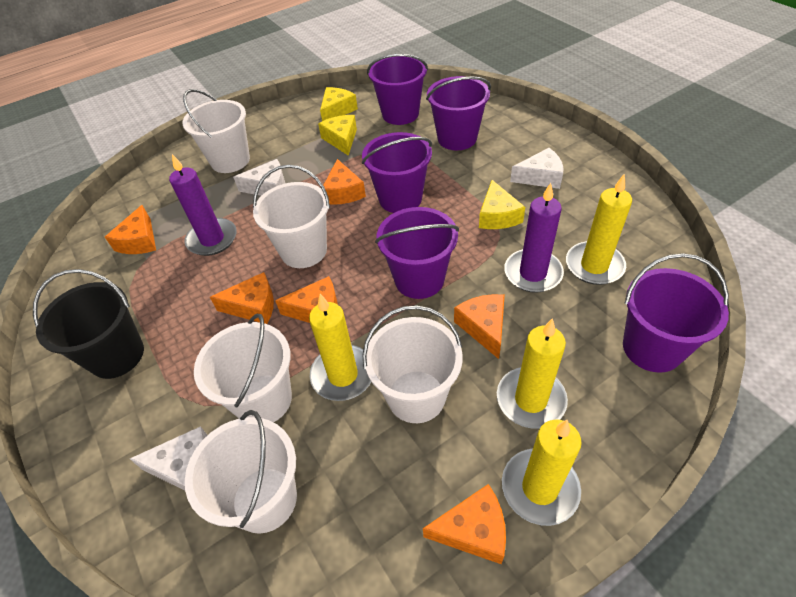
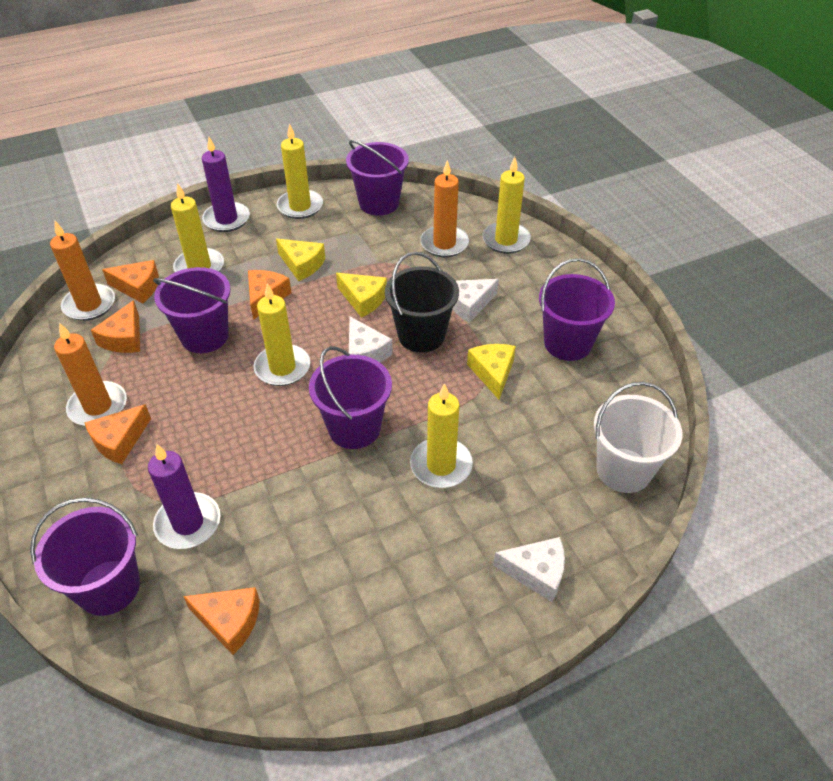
orange candle: 0 -> 3
orange cheese: 6 -> 5
white bucket: 5 -> 1
yellow candle: 4 -> 5

